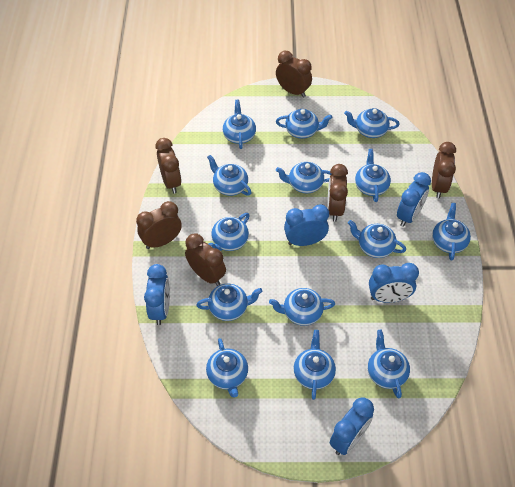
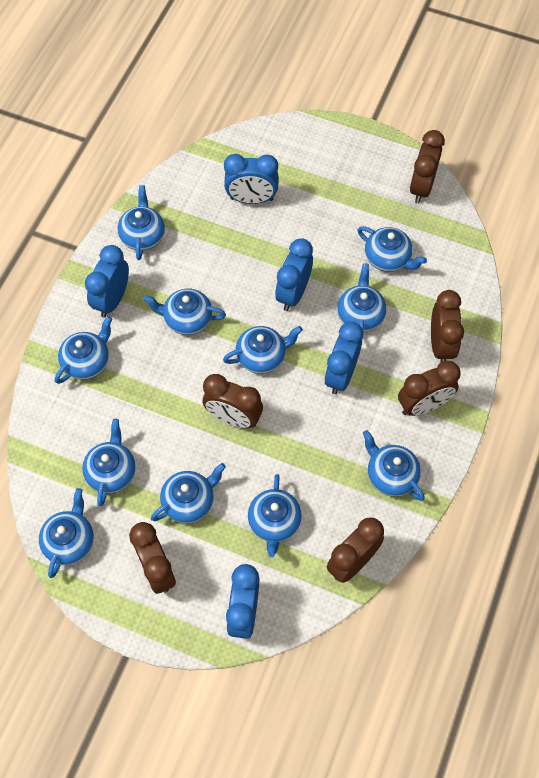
blue teapot: 14 -> 11

